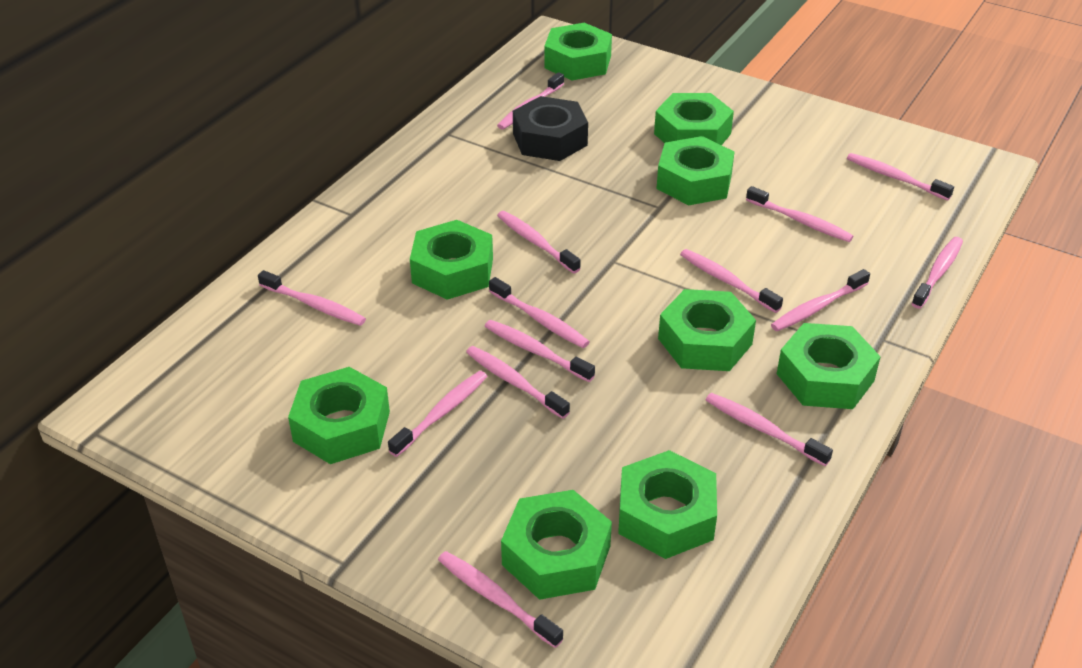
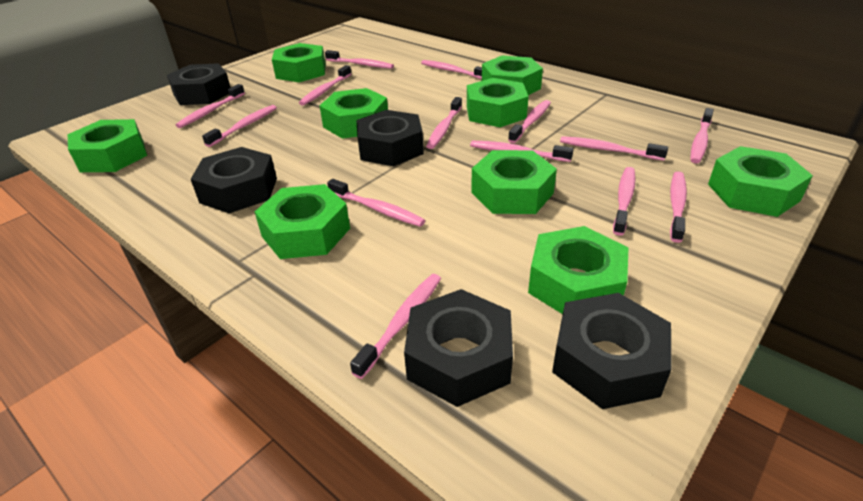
black nut: 1 -> 5

